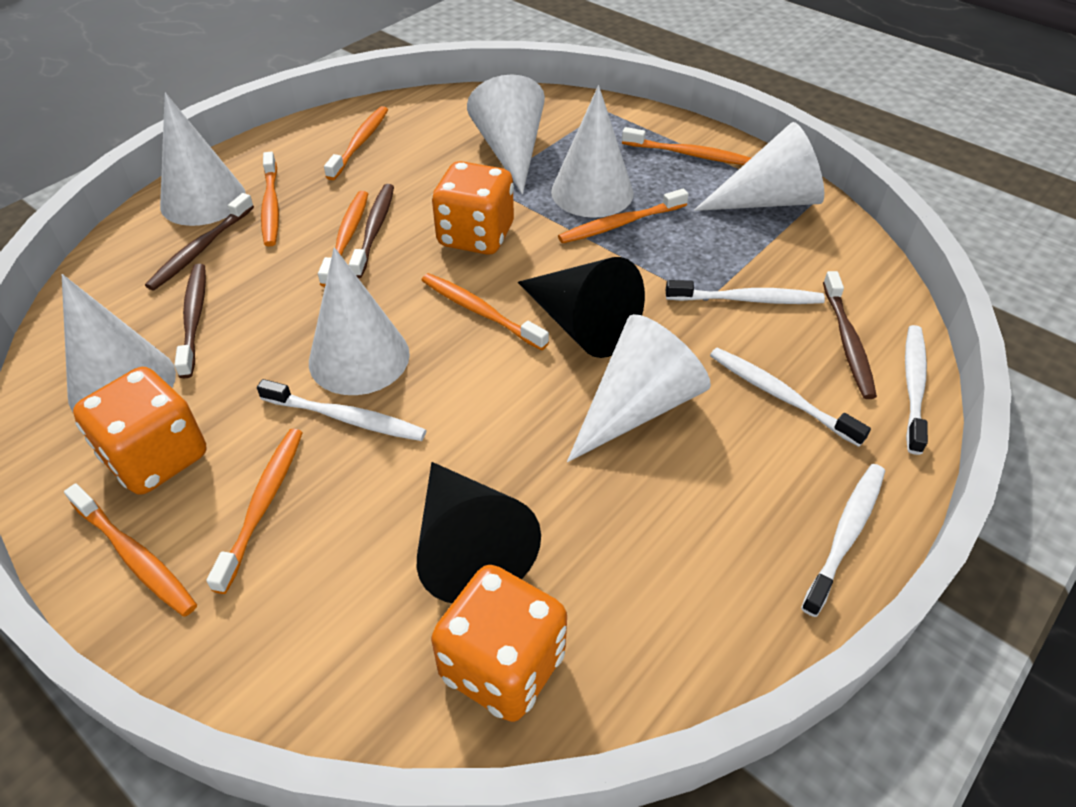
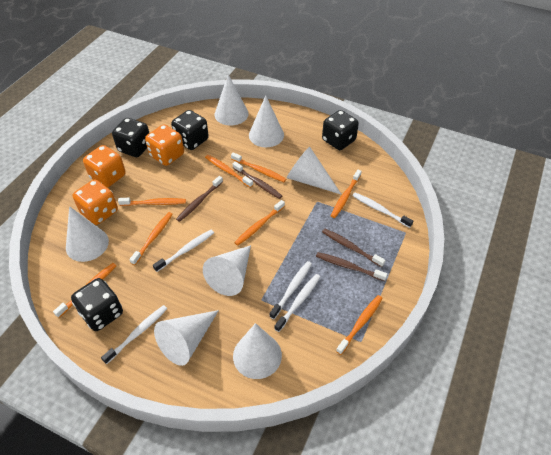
black cone: 2 -> 0
black dice: 0 -> 4

